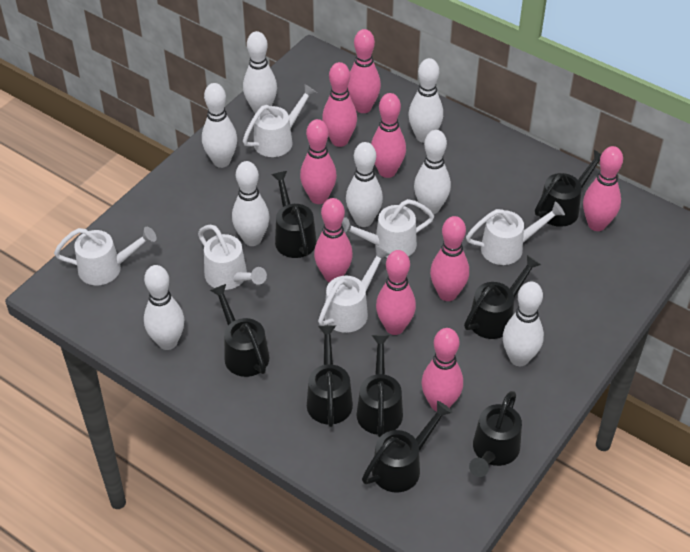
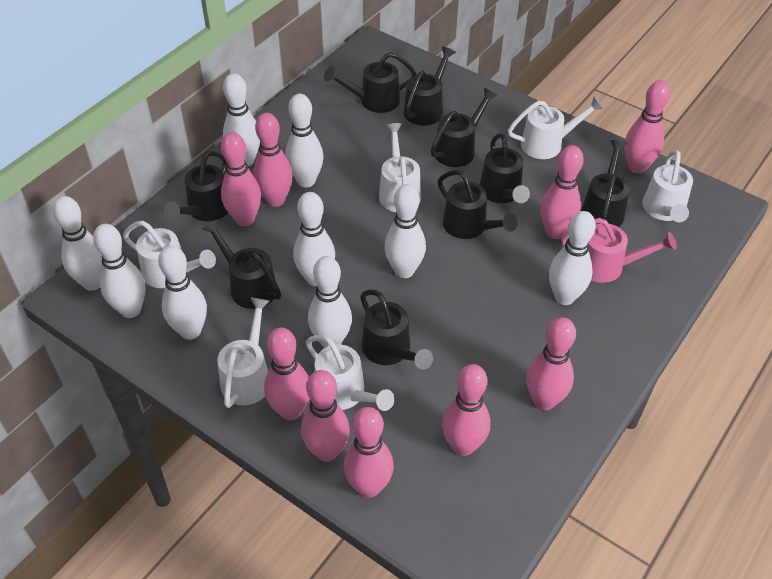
black watering can: 8 -> 9
pink watering can: 0 -> 1
white bowling pin: 8 -> 9

